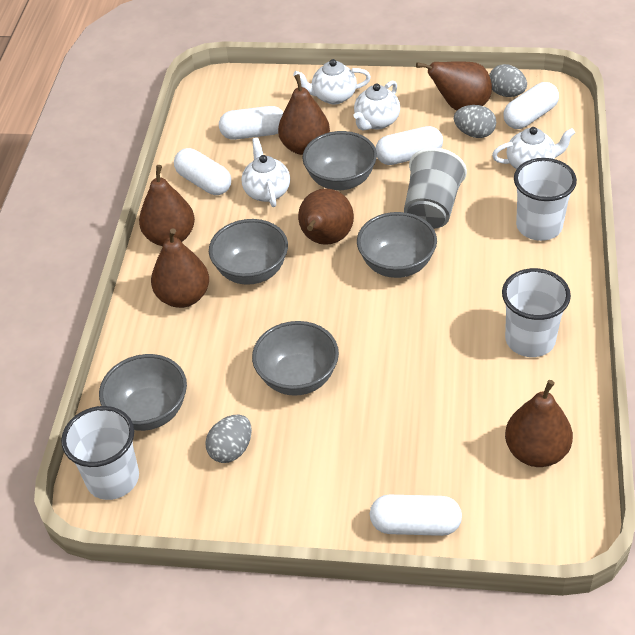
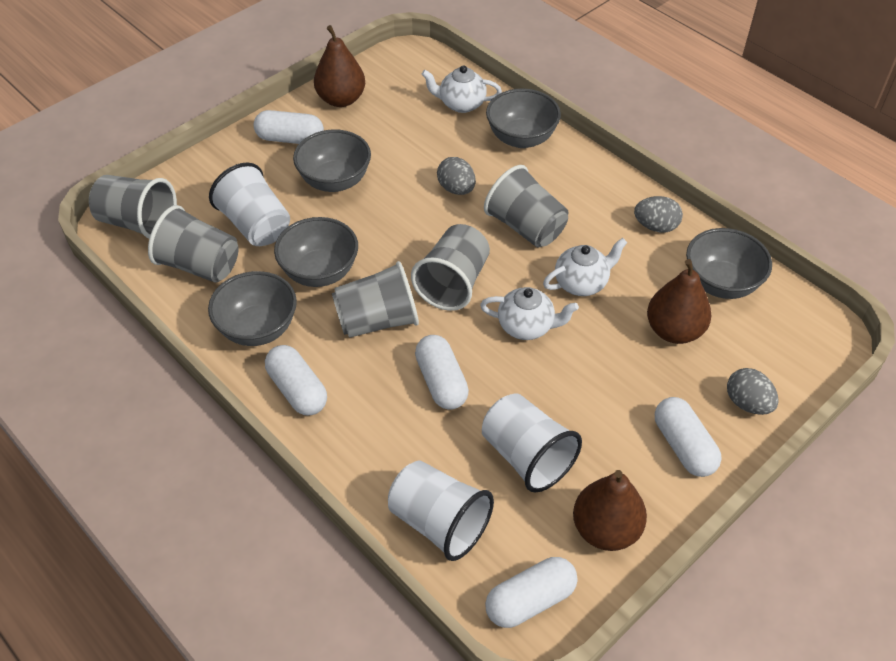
brown pear: 6 -> 3
grey cup: 1 -> 5
white teapot: 4 -> 3

